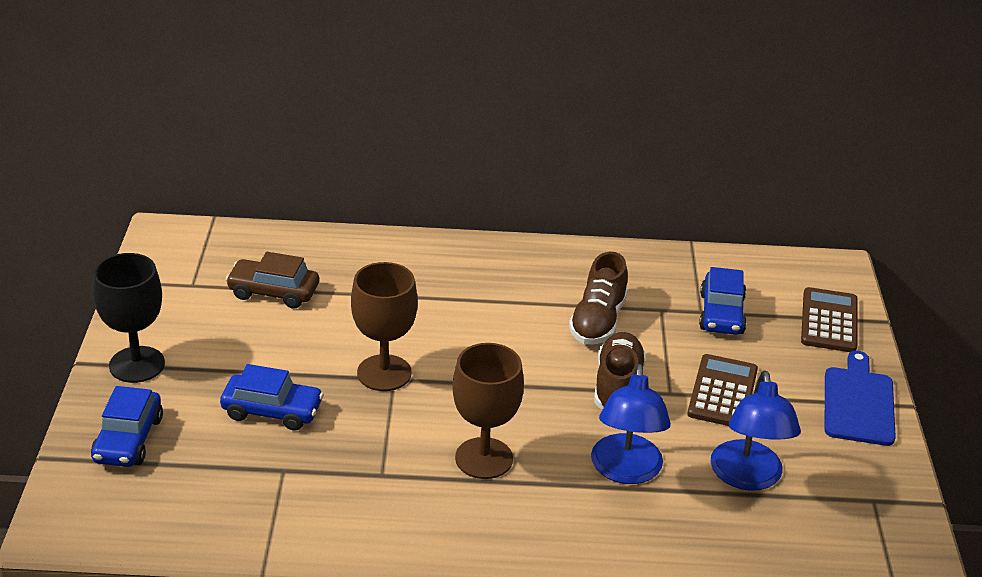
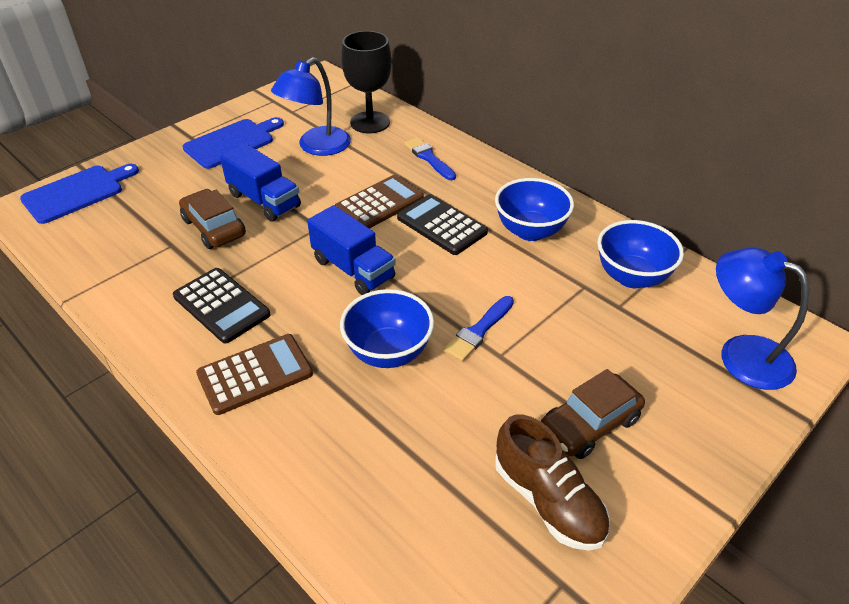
black calculator: 0 -> 2
blue bowl: 0 -> 3
blue brush: 0 -> 2
blue car: 3 -> 0
blue cutting board: 1 -> 2
blue truck: 0 -> 2
brown car: 1 -> 2
brown goblet: 2 -> 0
brown shoe: 2 -> 1

